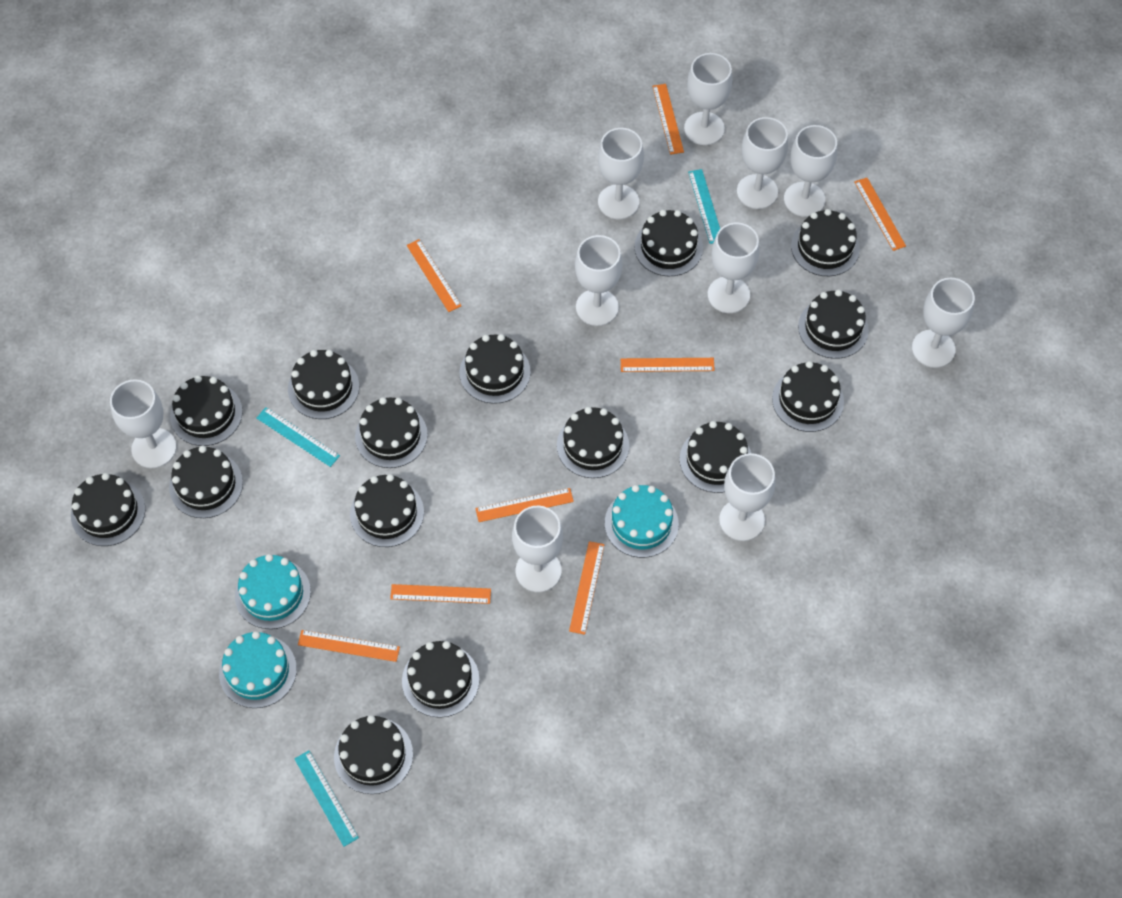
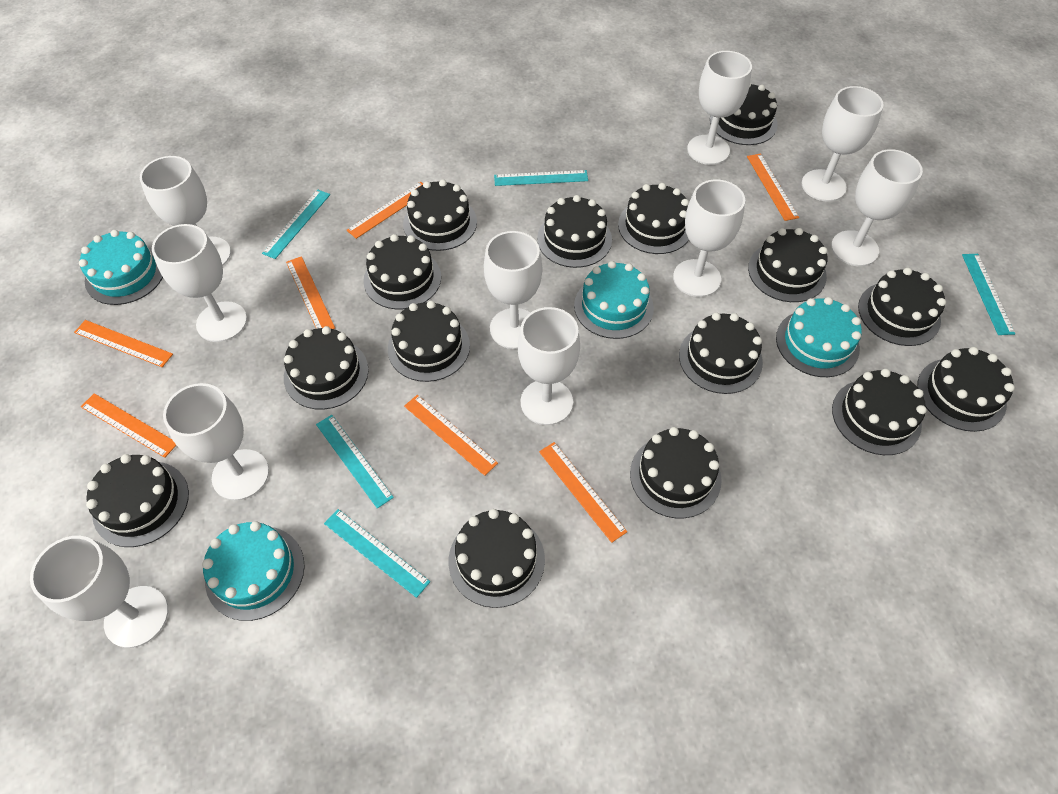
orange ruler: 8 -> 7
turquoise cake: 3 -> 4
turquoise ruler: 3 -> 5

